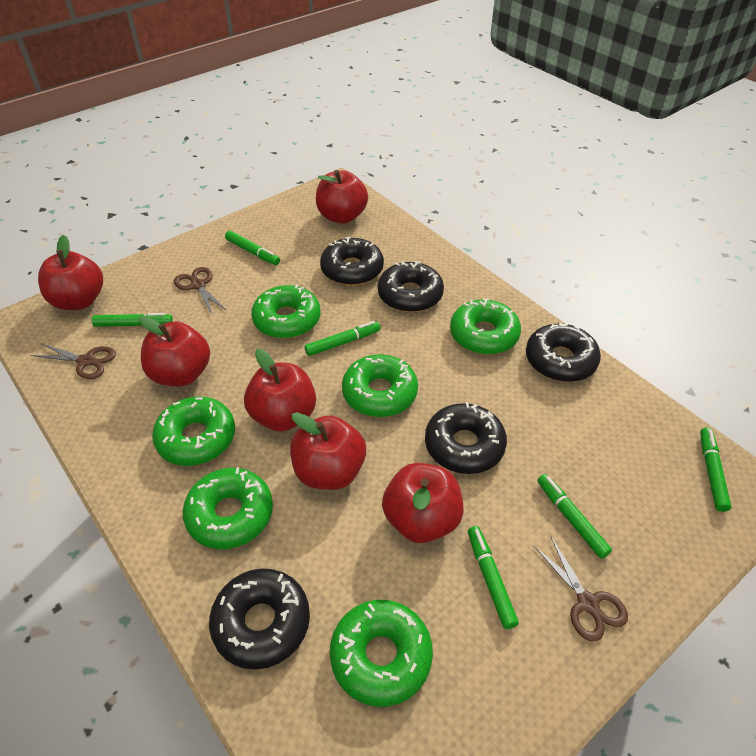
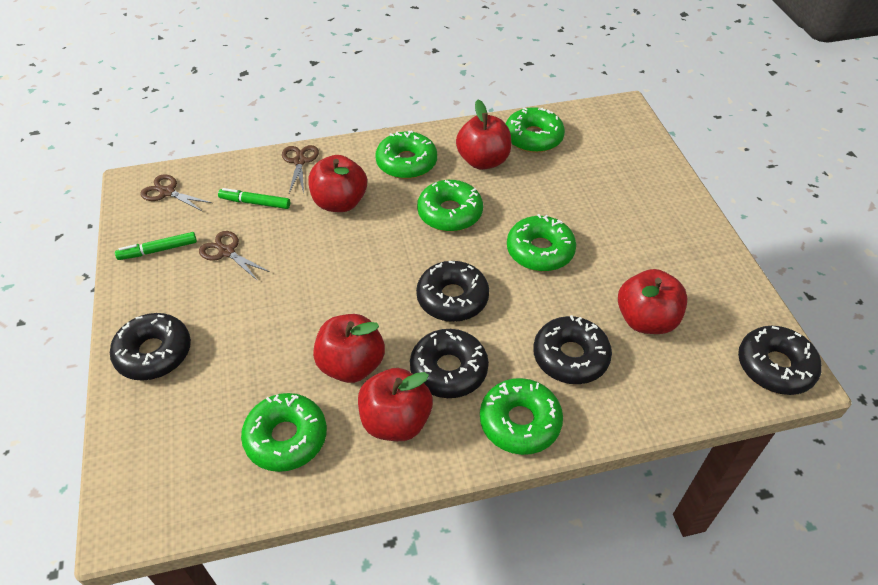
green marker: 6 -> 2
red apple: 6 -> 5

